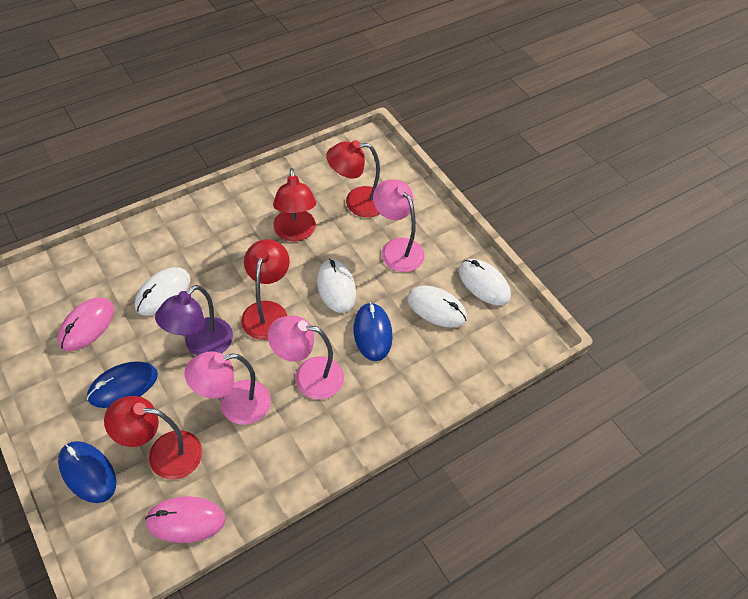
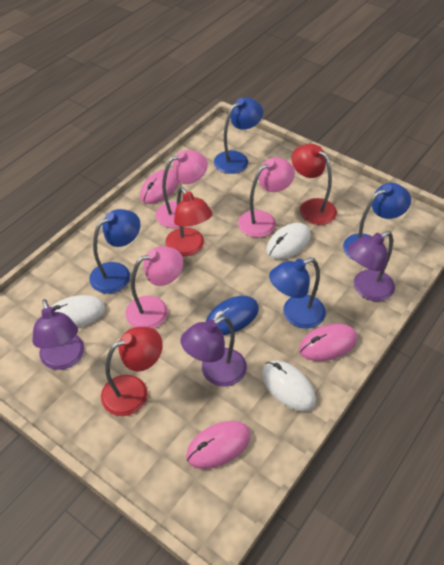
blue lamp: 0 -> 4
blue mouse: 3 -> 1
pink mouse: 2 -> 3
purple lamp: 1 -> 3
red lamp: 4 -> 3
white mouse: 4 -> 3

